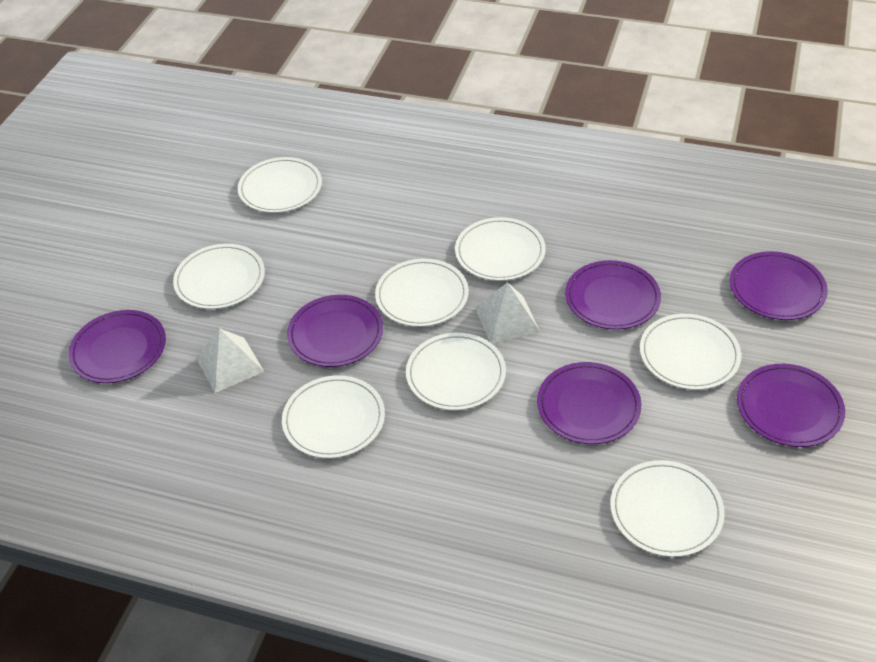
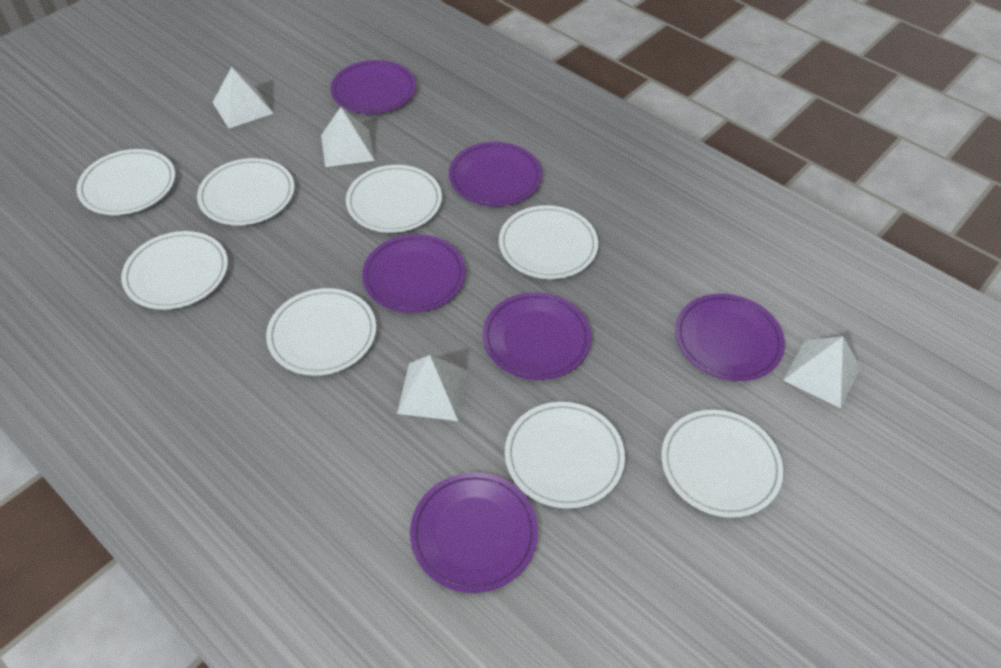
white pyramid: 2 -> 4

